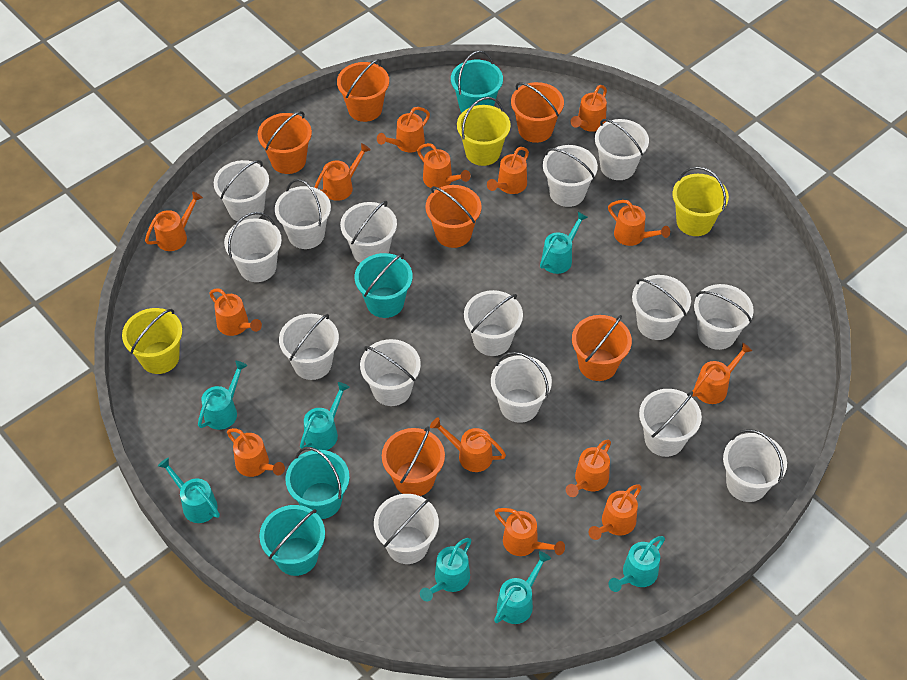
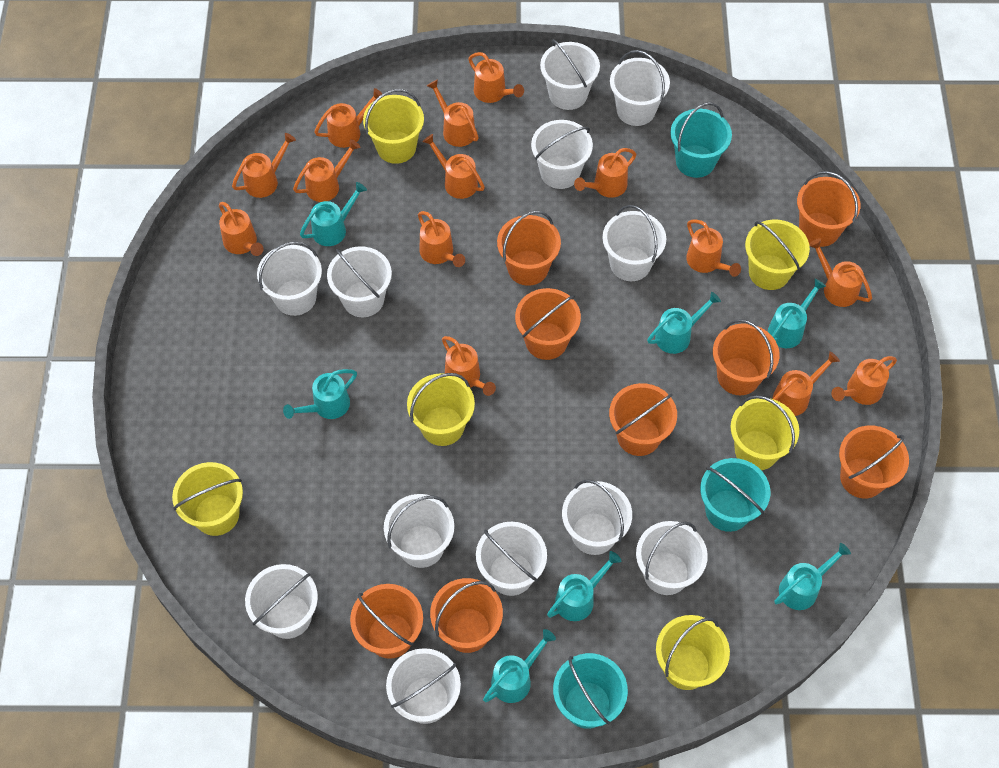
orange bucket: 6 -> 8
turquoise bucket: 4 -> 3
white bucket: 15 -> 12
yellow bucket: 3 -> 6

